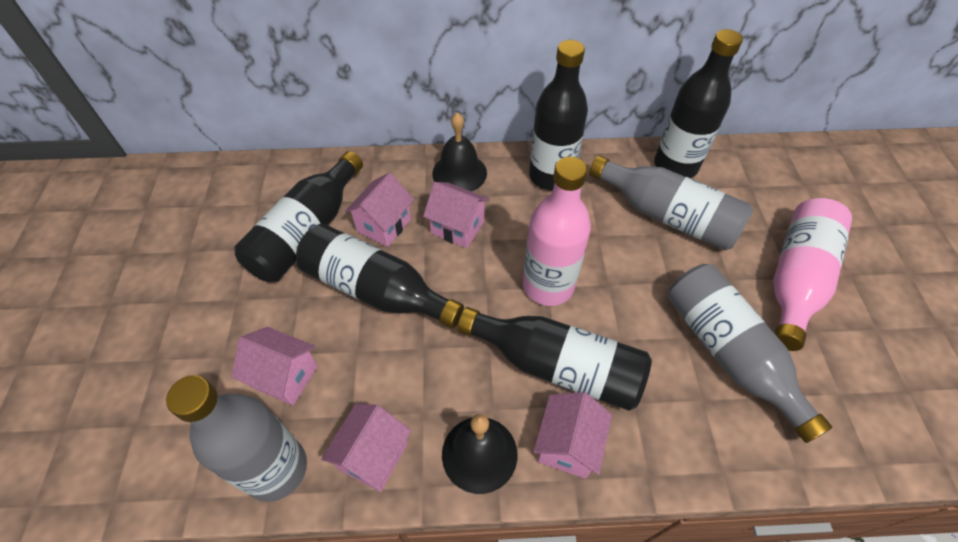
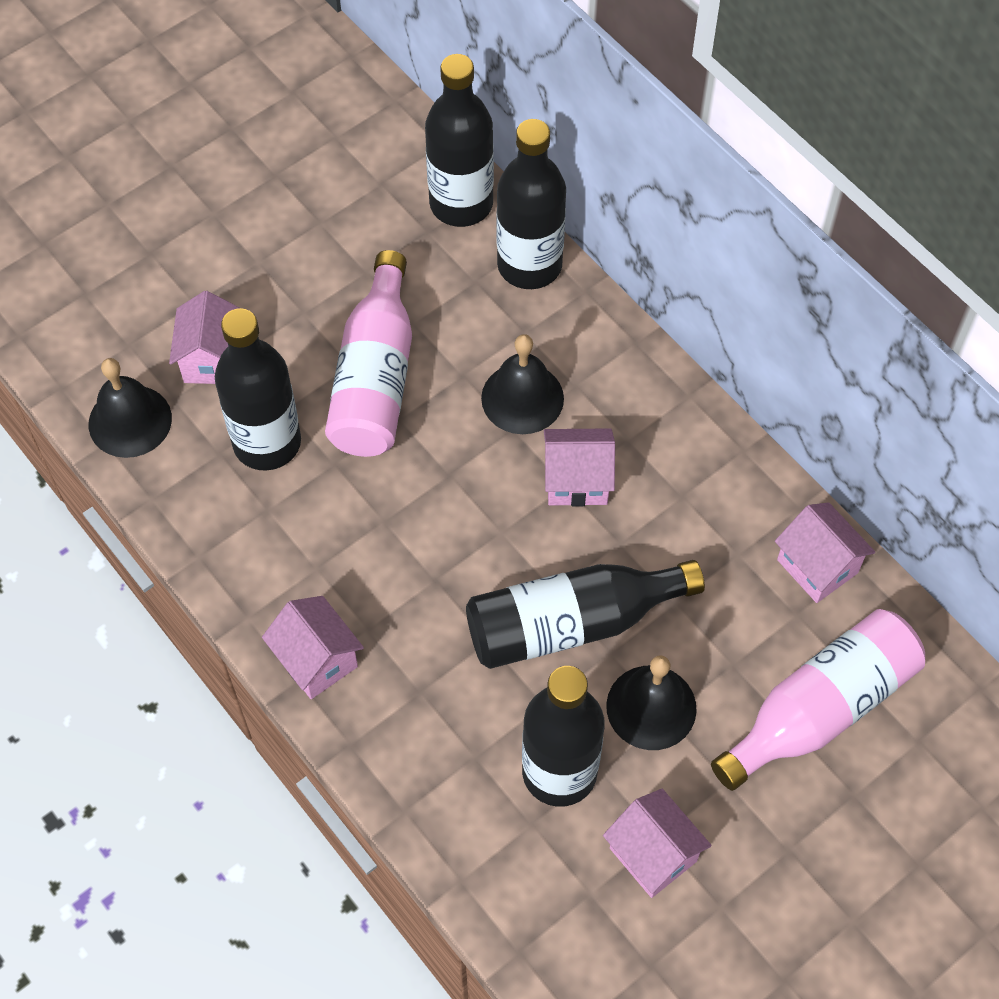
black bell: 2 -> 3
grey bottle: 3 -> 0

